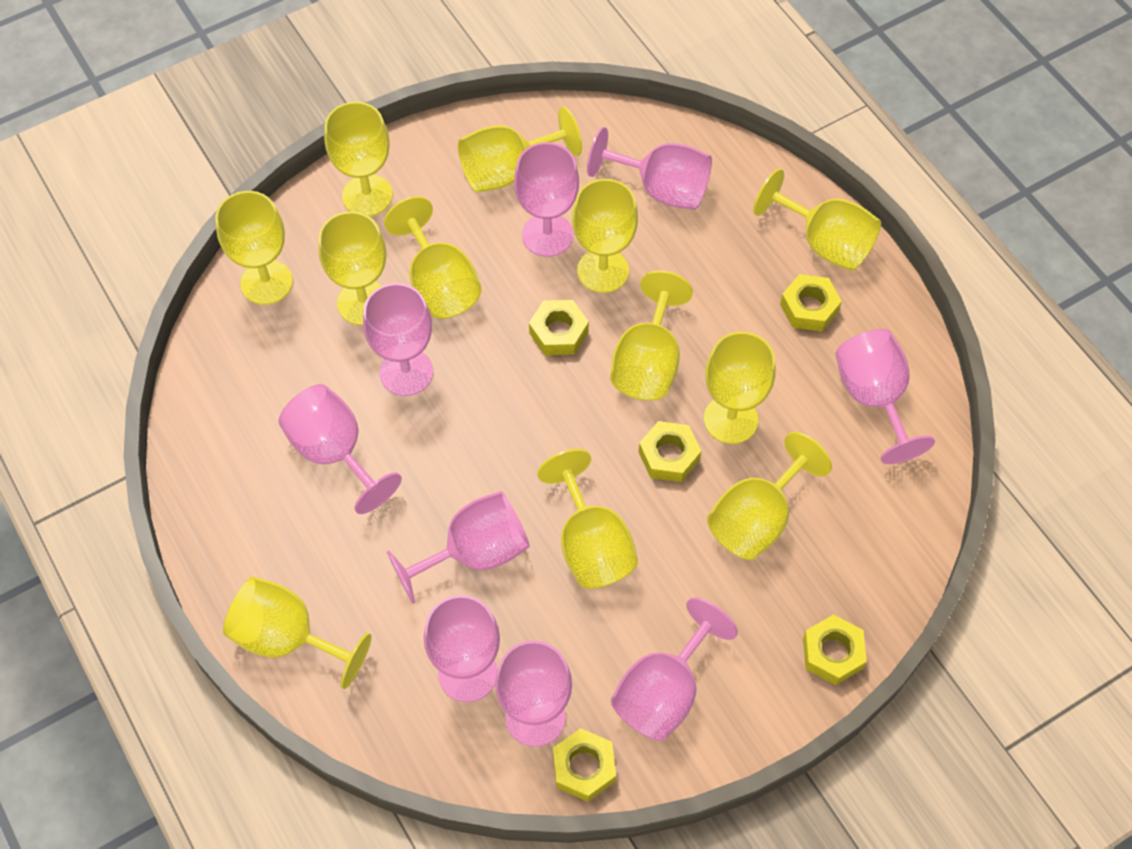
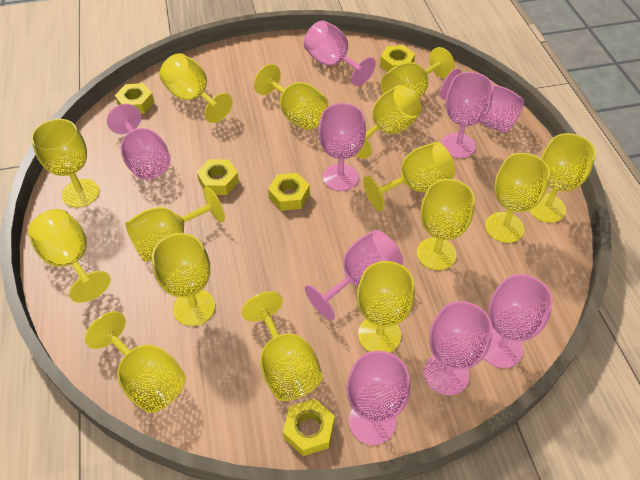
yellow goblet: 12 -> 15

